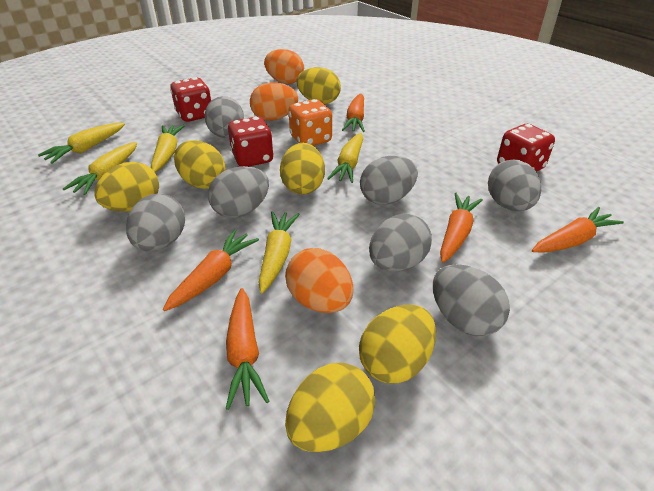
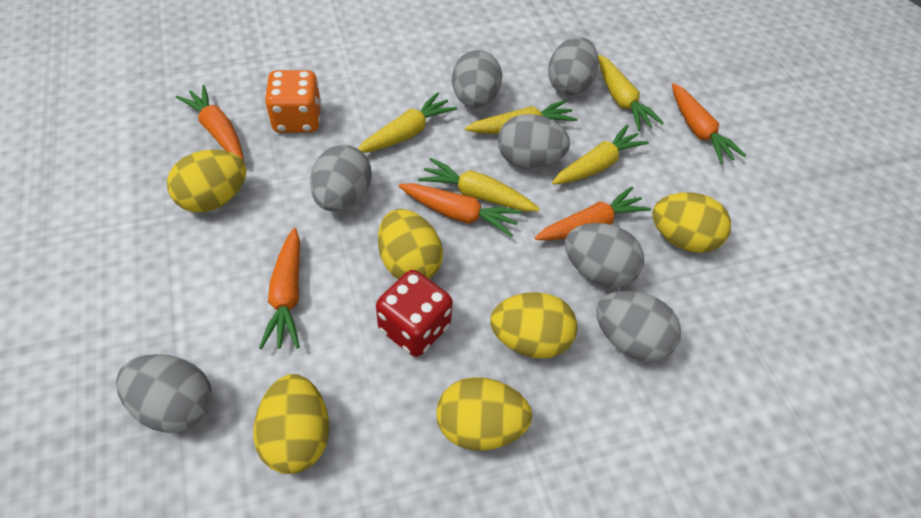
orange egg: 3 -> 0
red dice: 3 -> 1

